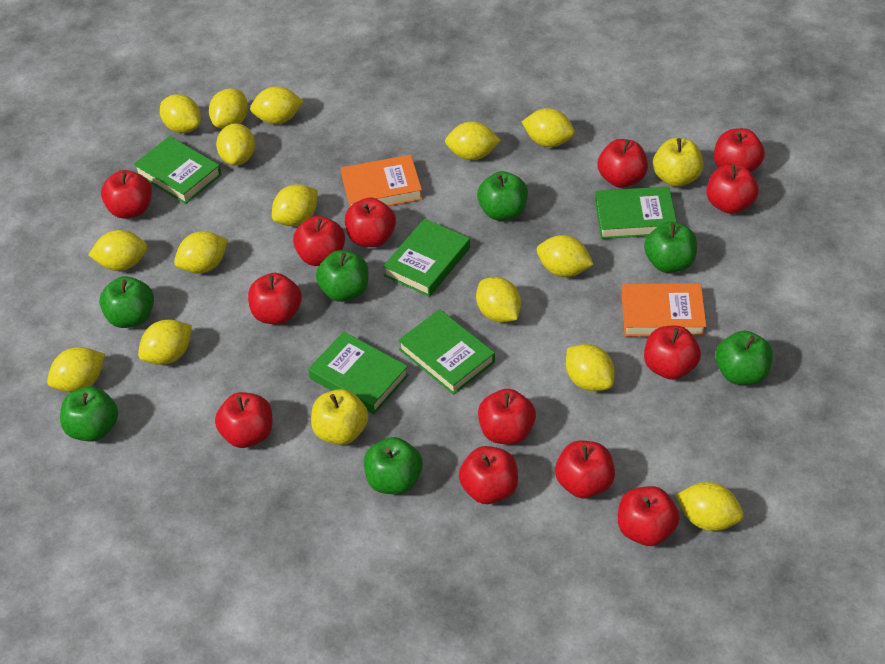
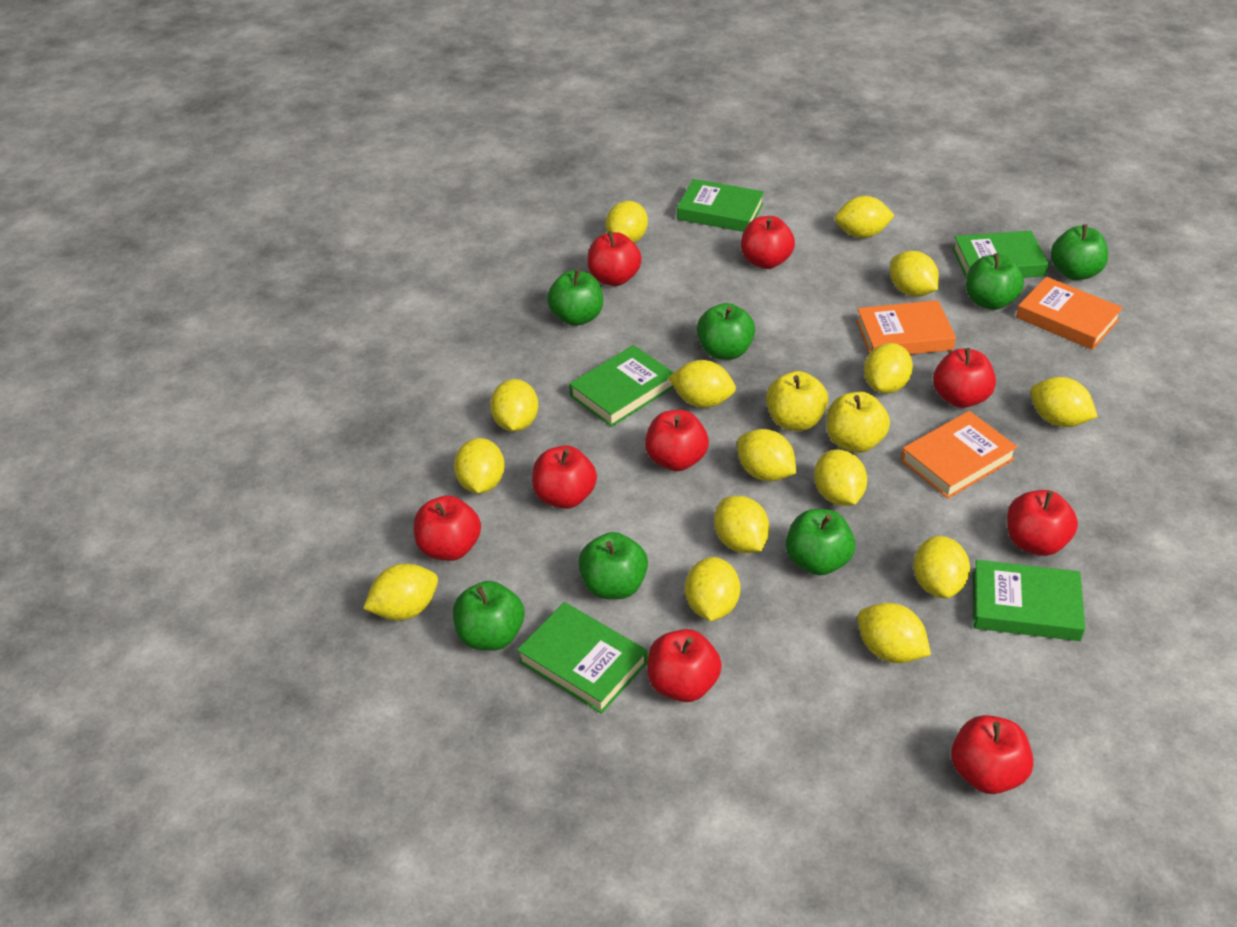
orange book: 2 -> 3
red apple: 13 -> 9

